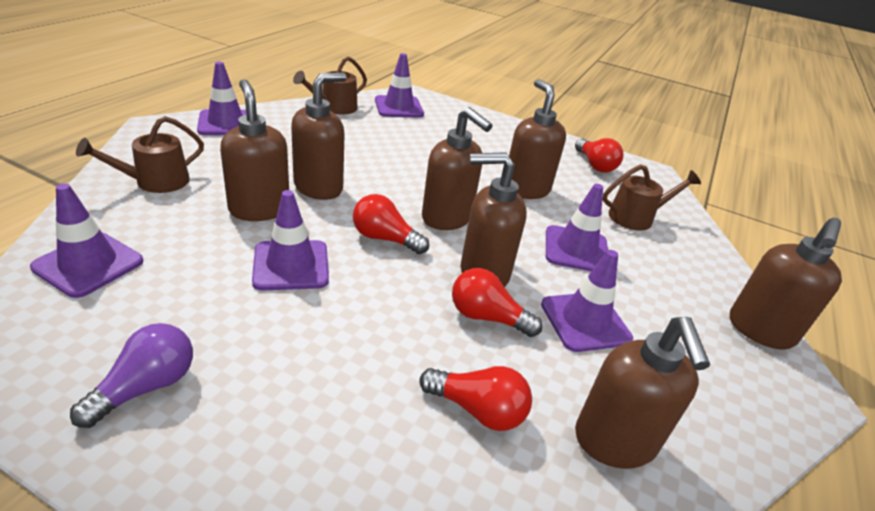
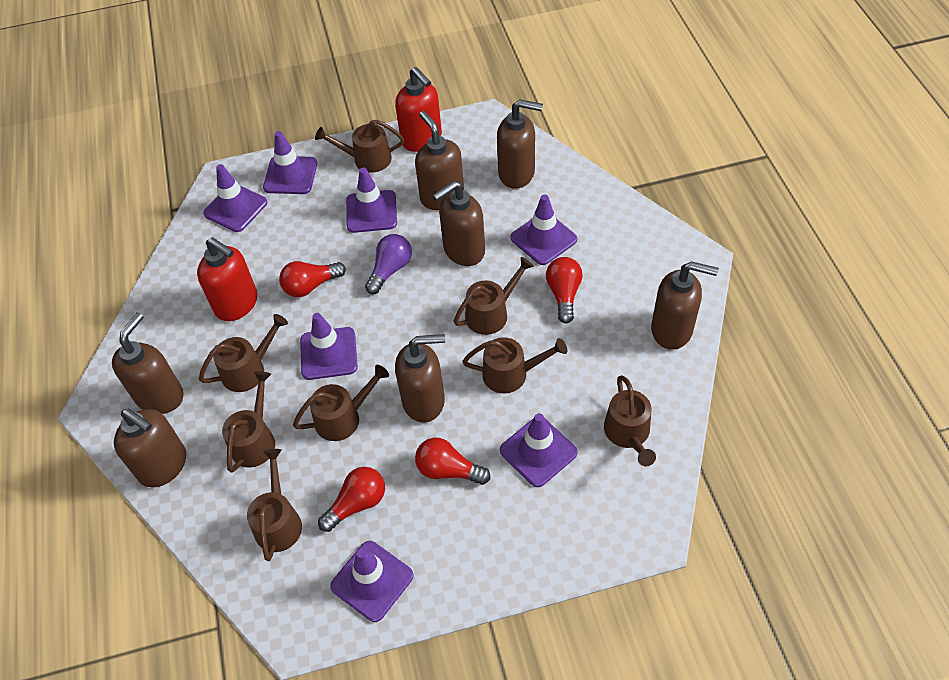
brown watering can: 3 -> 8
purple traffic cone: 6 -> 7
red soap dispenser: 0 -> 2

